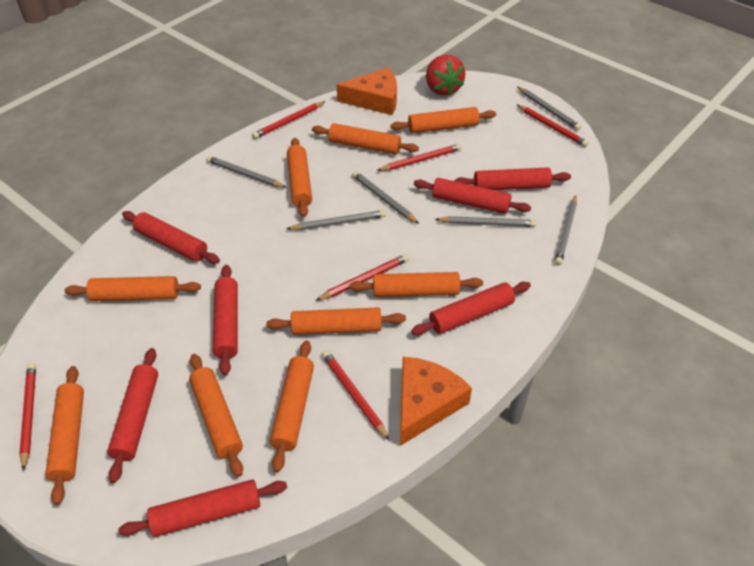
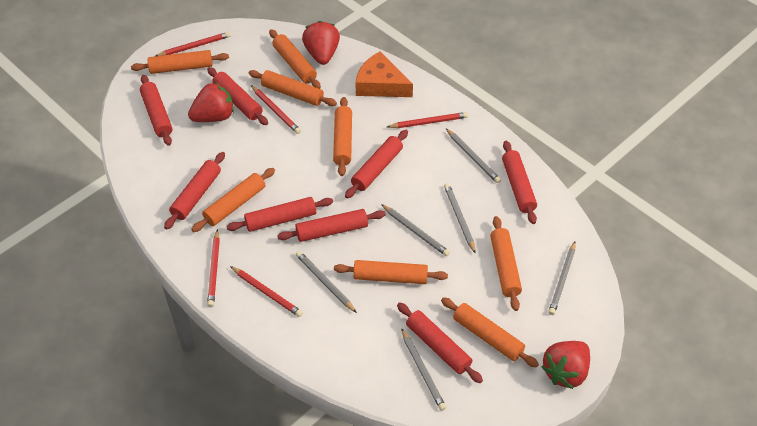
orange cheese: 2 -> 1
orange rolling pin: 9 -> 8
red pencil: 6 -> 5
red rolling pin: 7 -> 8
red strawberry: 1 -> 3

